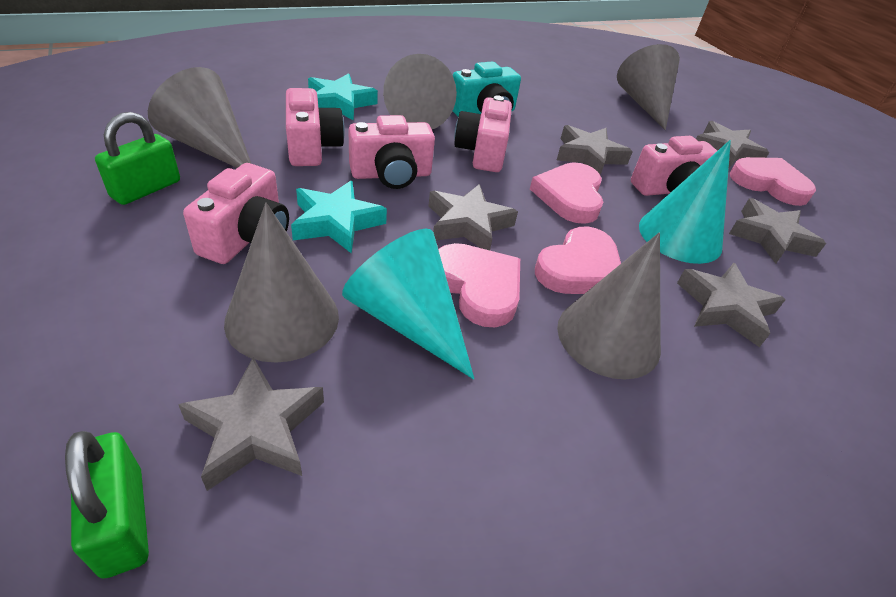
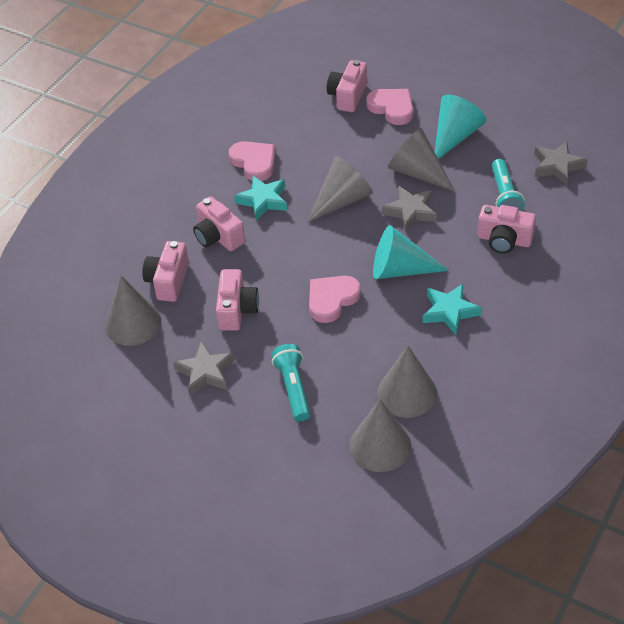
green padlock: 2 -> 0
grey star: 6 -> 3
pink heart: 4 -> 3
turquoise camera: 1 -> 0
turquoise flashlight: 0 -> 2

